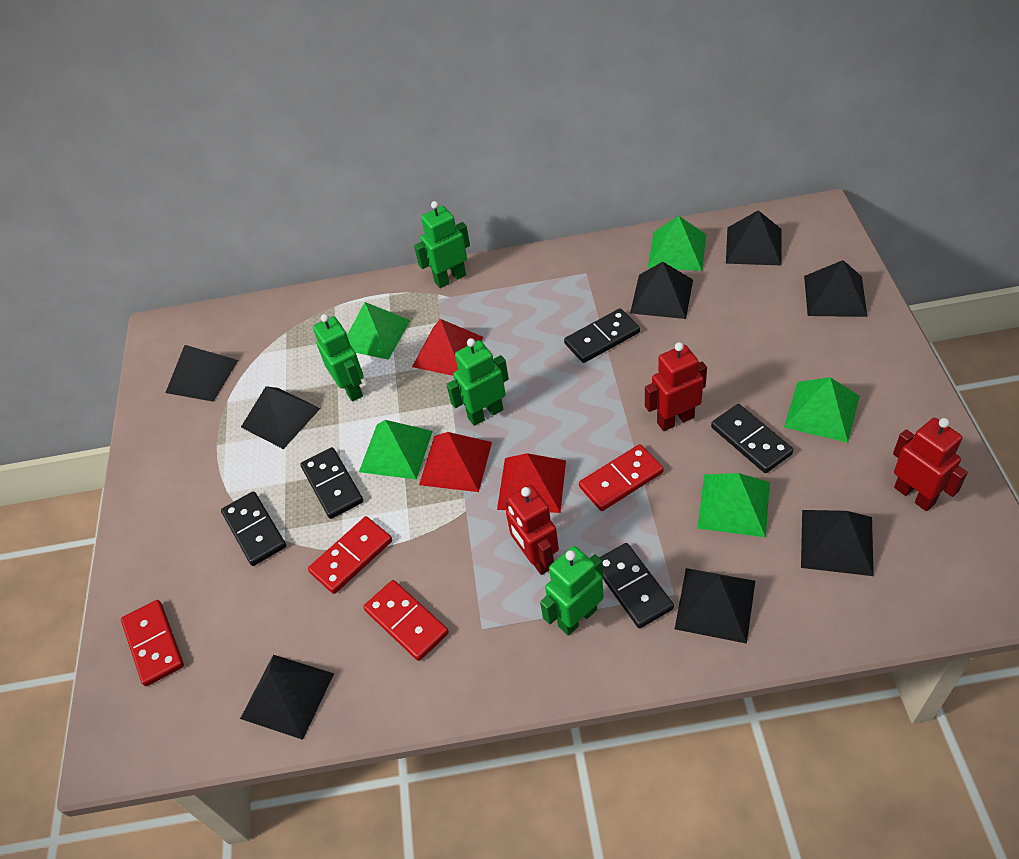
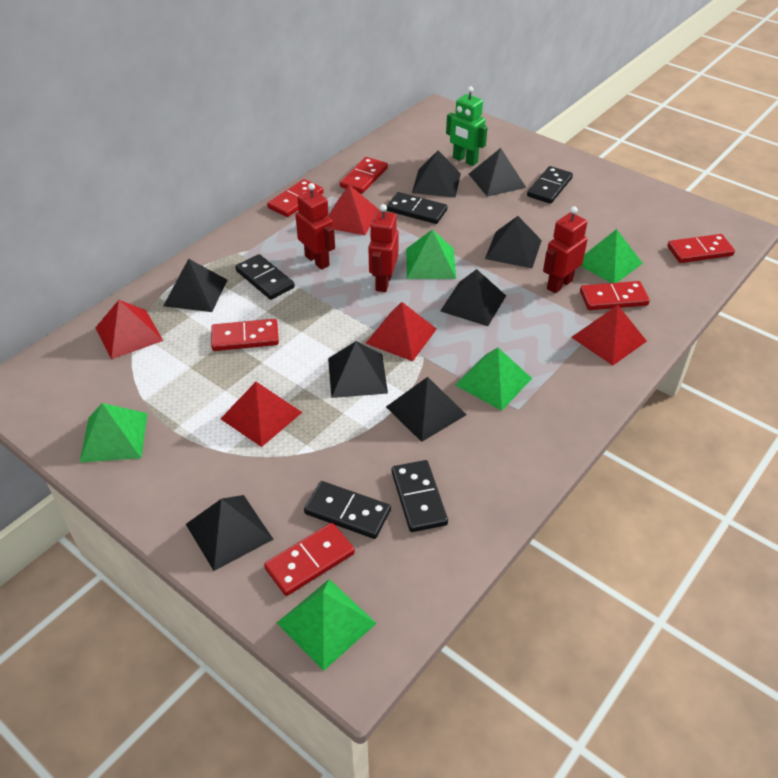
green robot: 4 -> 1
red domino: 4 -> 6
red pyramid: 3 -> 5

